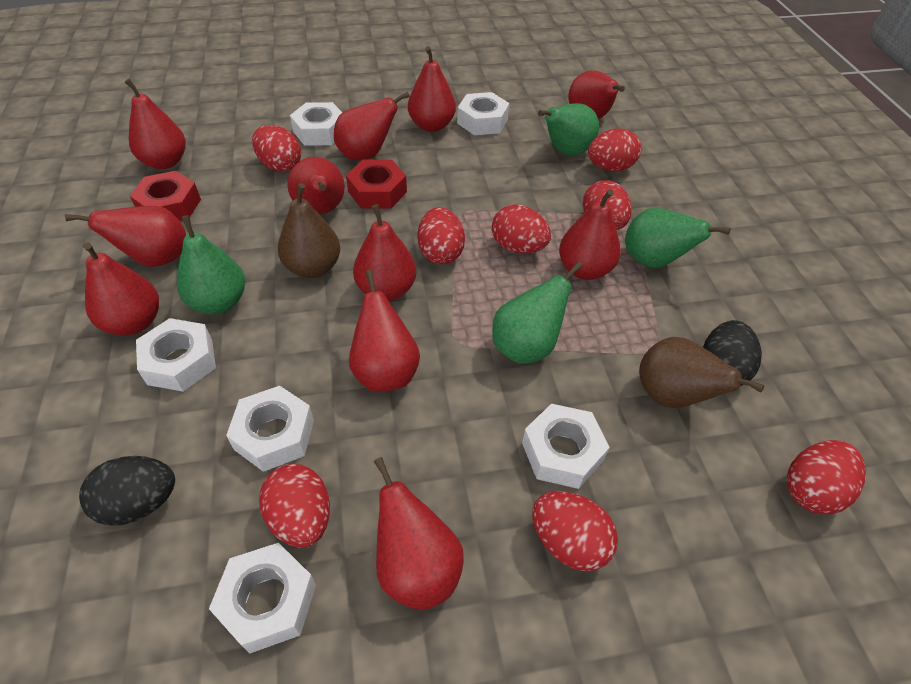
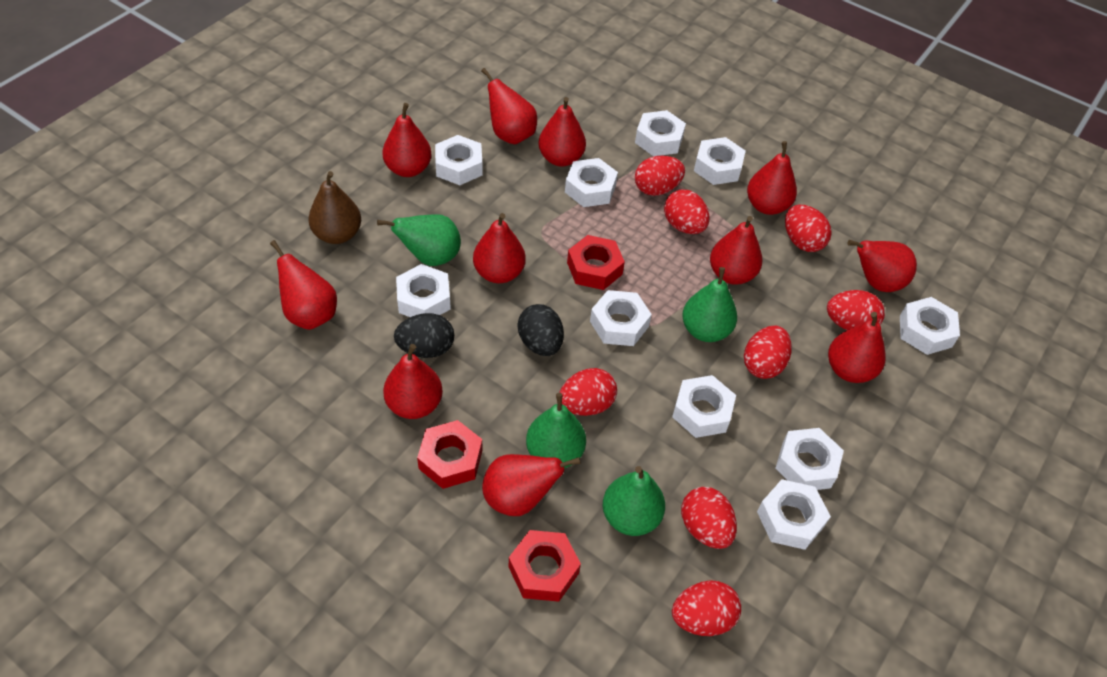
brown pear: 2 -> 1
red nut: 2 -> 3
white nut: 6 -> 10

